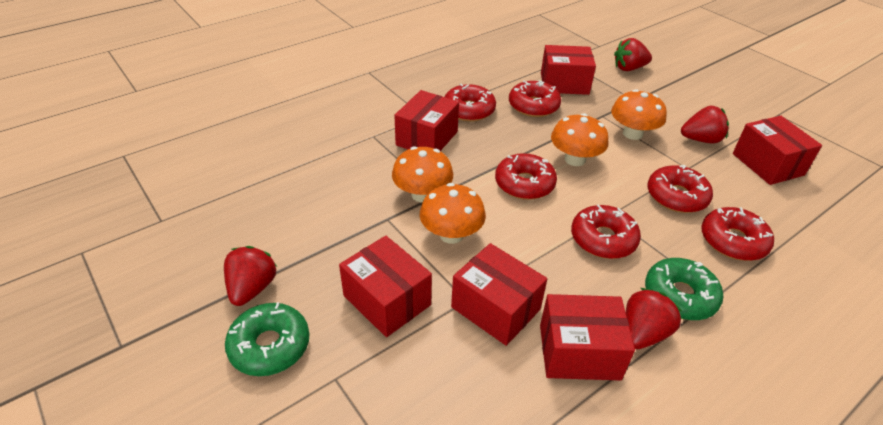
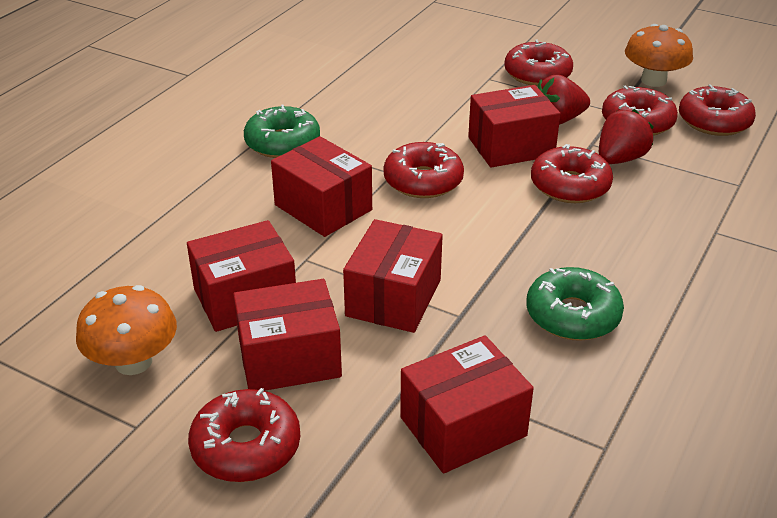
orange mushroom: 4 -> 2
red strawberry: 4 -> 2

